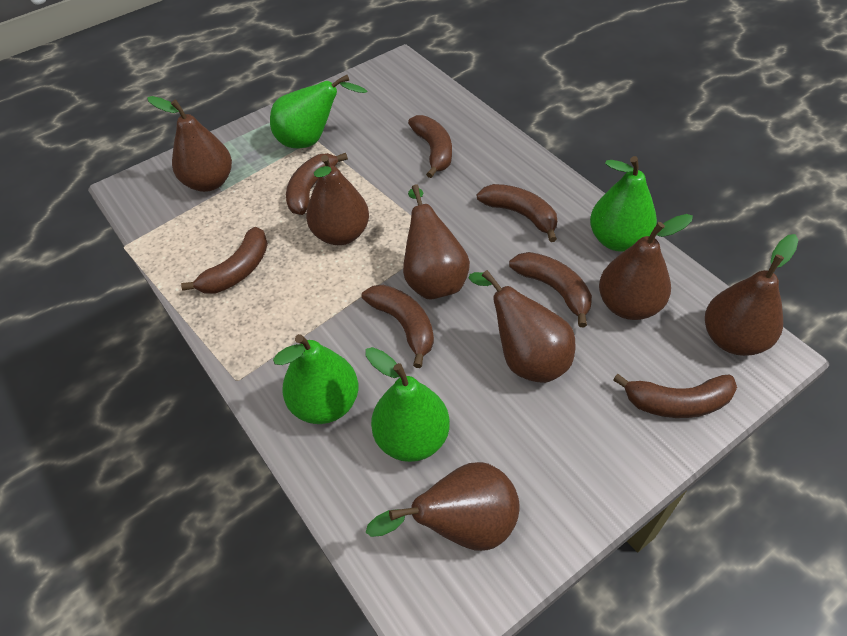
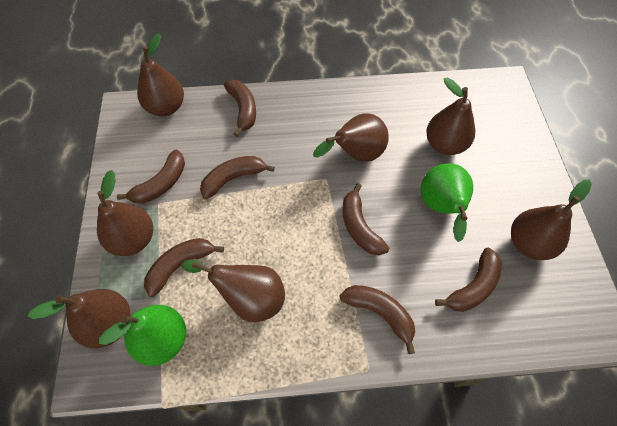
green pear: 4 -> 2

